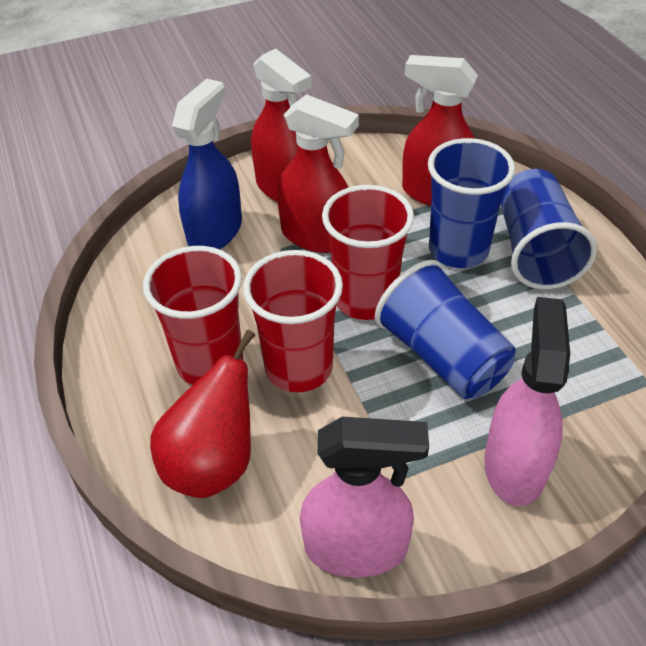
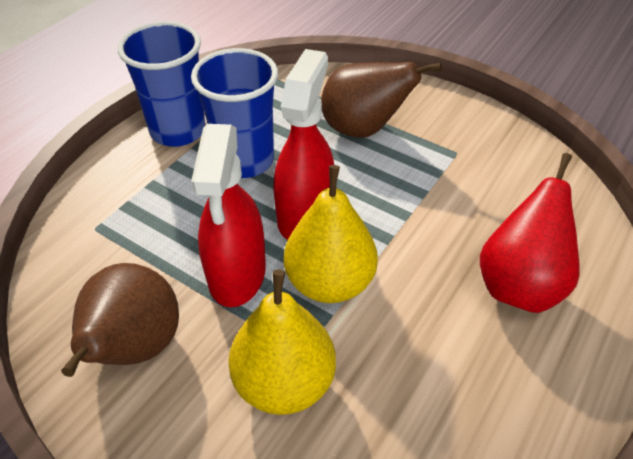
blue cup: 3 -> 2
blue spray bottle: 1 -> 0
brown pear: 0 -> 2
pink spray bottle: 2 -> 0
red cup: 3 -> 0
red spray bottle: 3 -> 2
yellow pear: 0 -> 2

